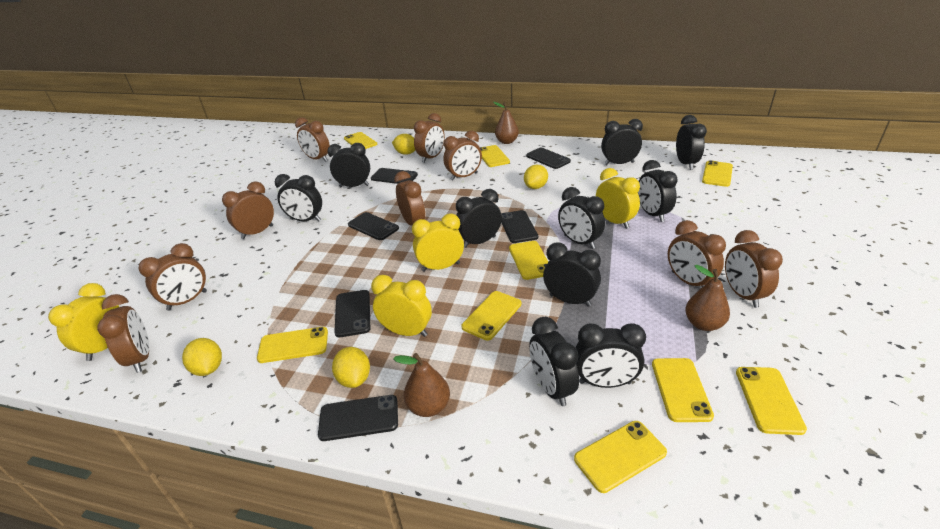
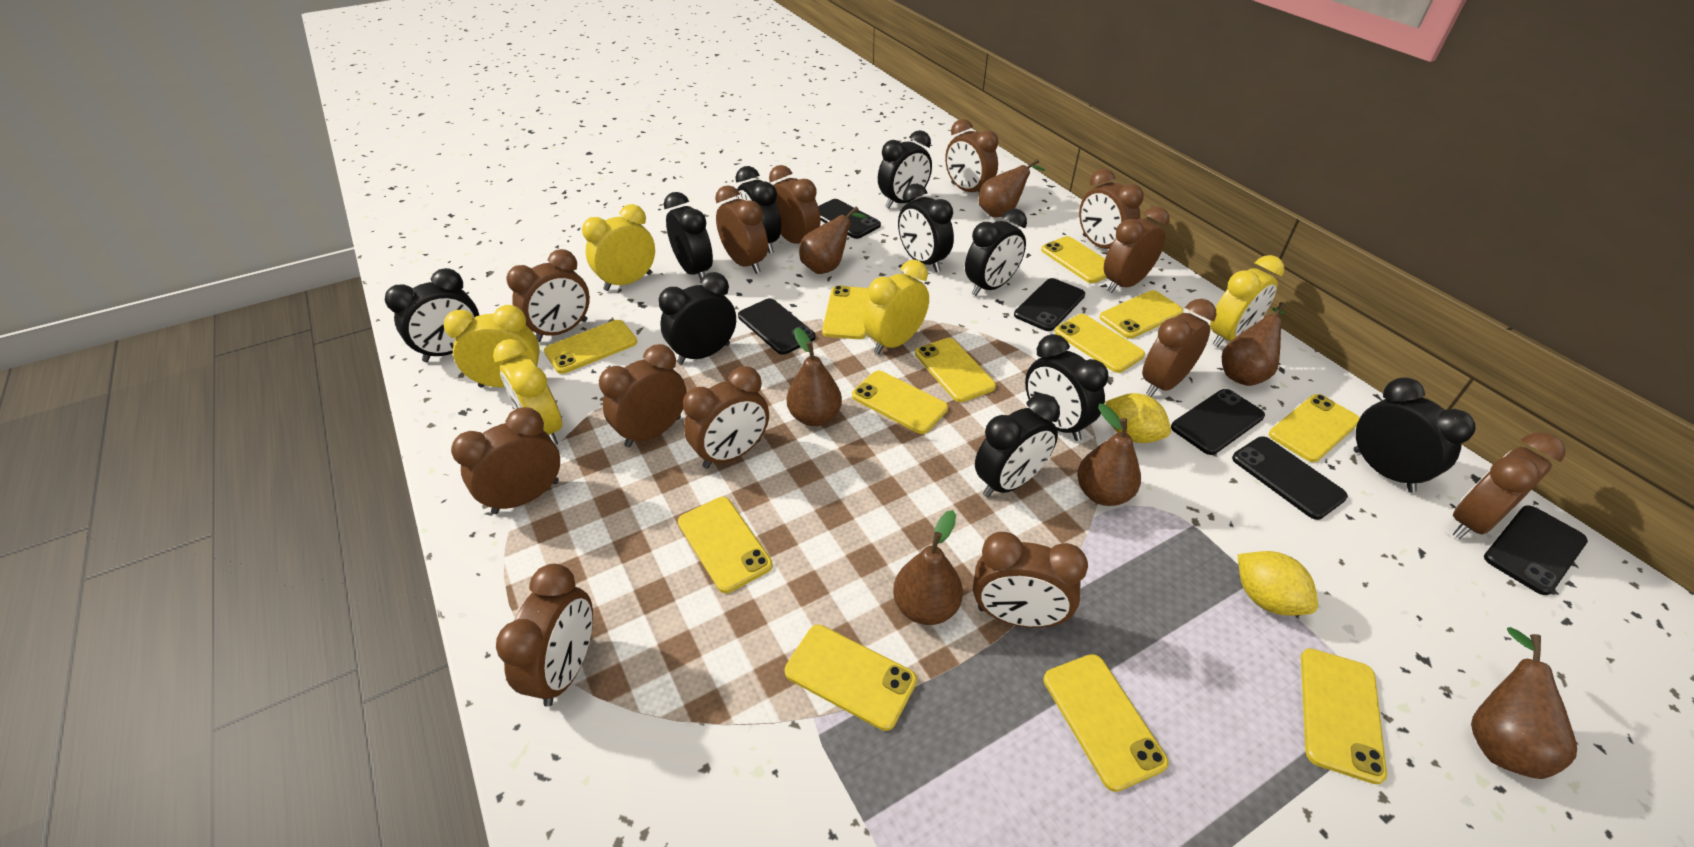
brown clock: 9 -> 13
brown pear: 3 -> 7
yellow clock: 4 -> 5
yellow lemon: 4 -> 2
yellow phone: 9 -> 12

